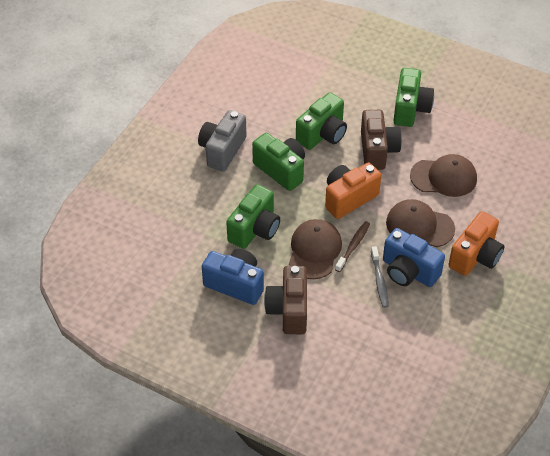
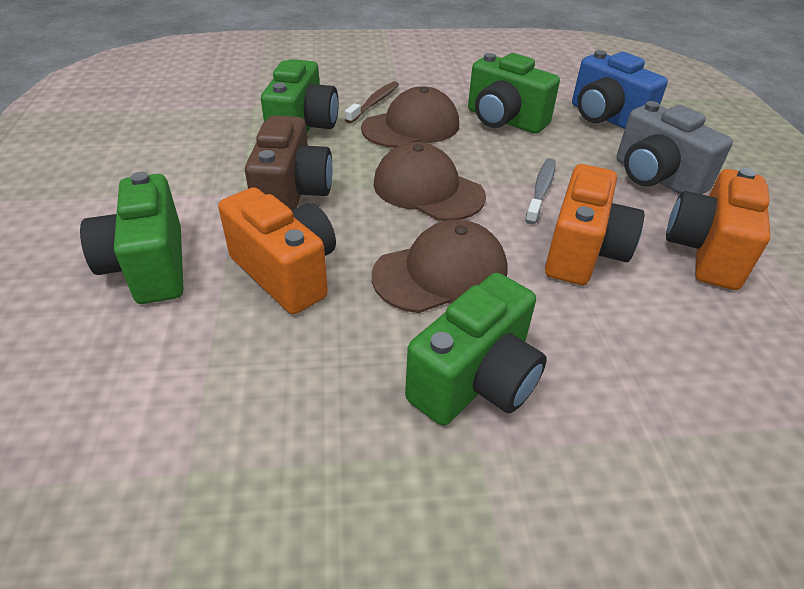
blue camera: 2 -> 1
brown camera: 2 -> 1
orange camera: 2 -> 3

